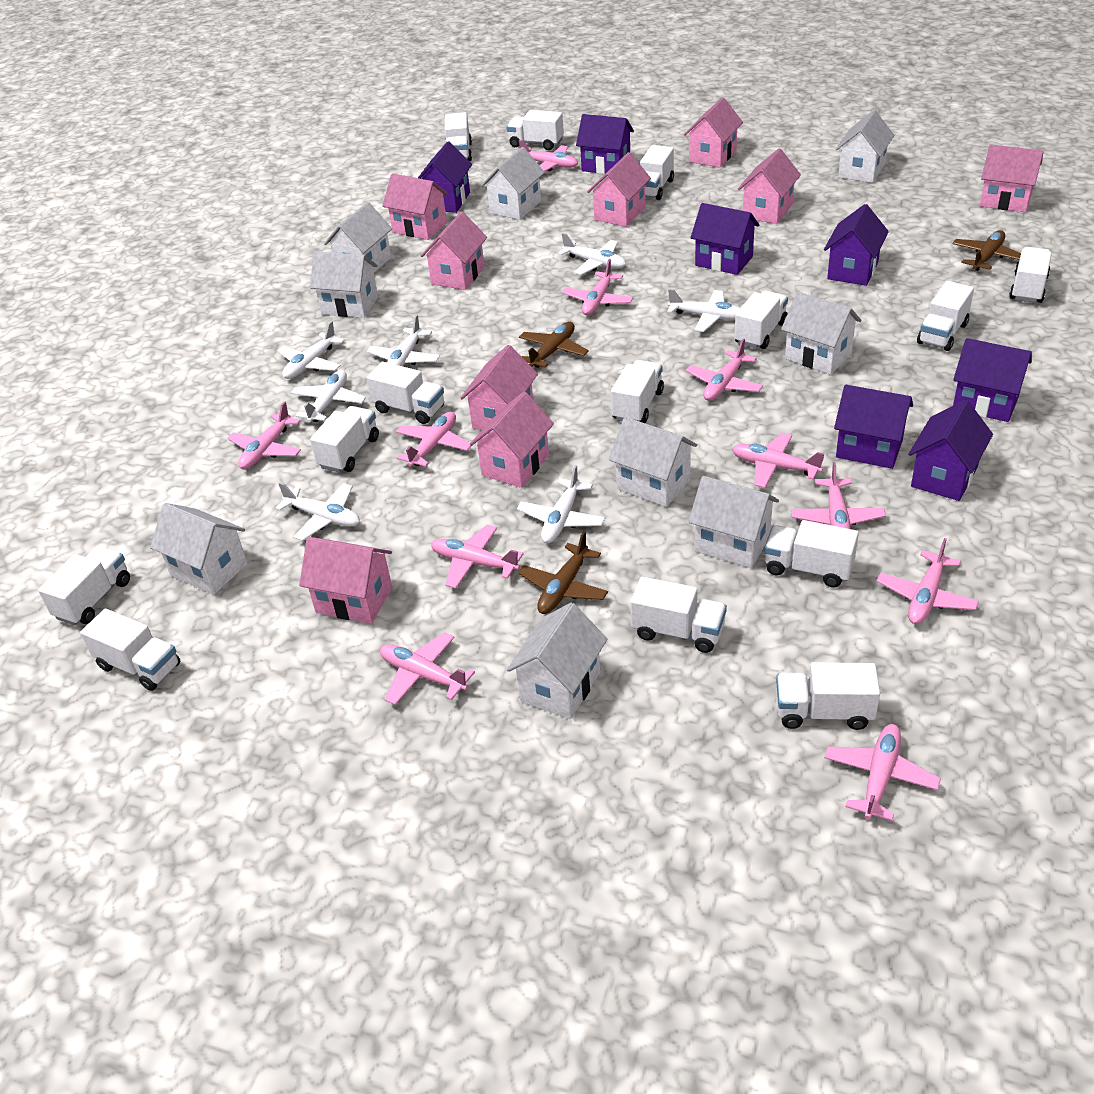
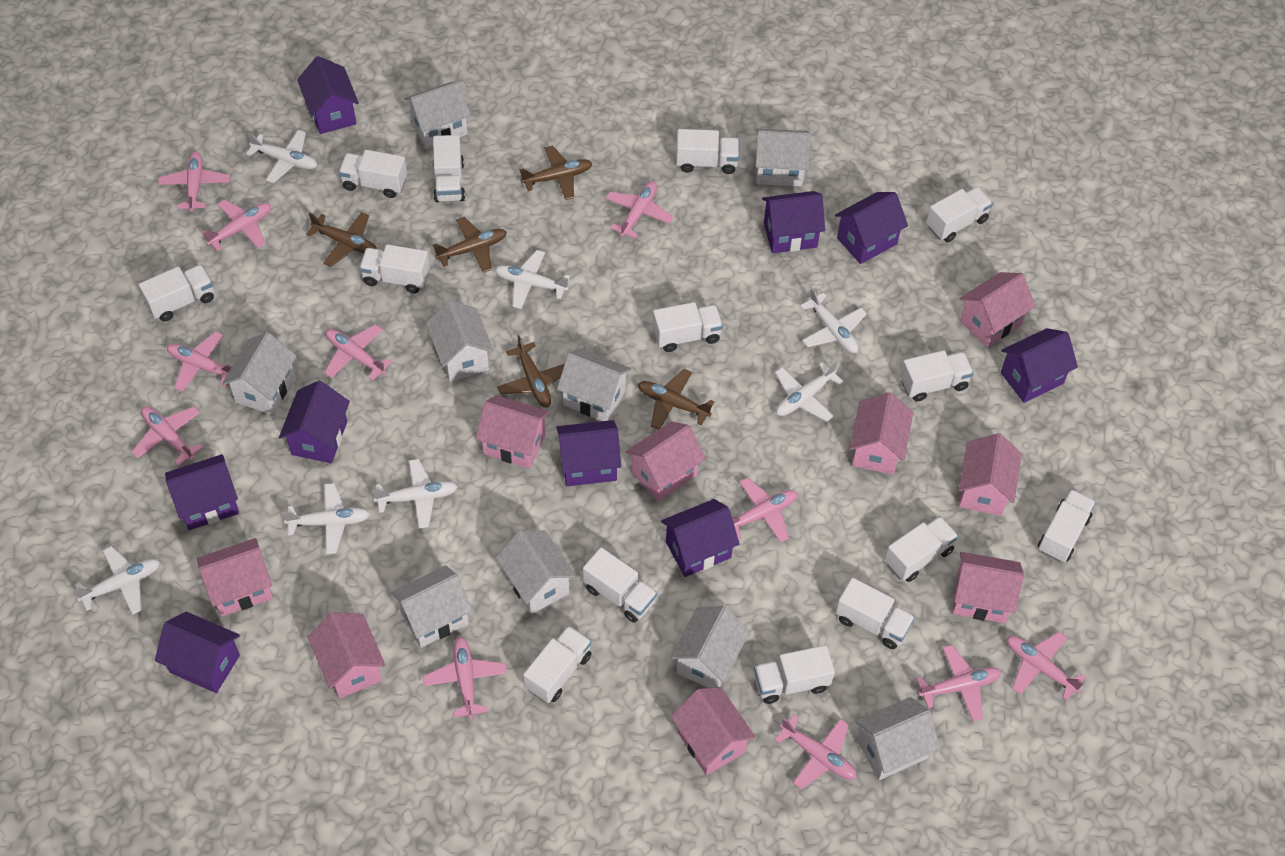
brown plane: 3 -> 5
purple house: 7 -> 9

